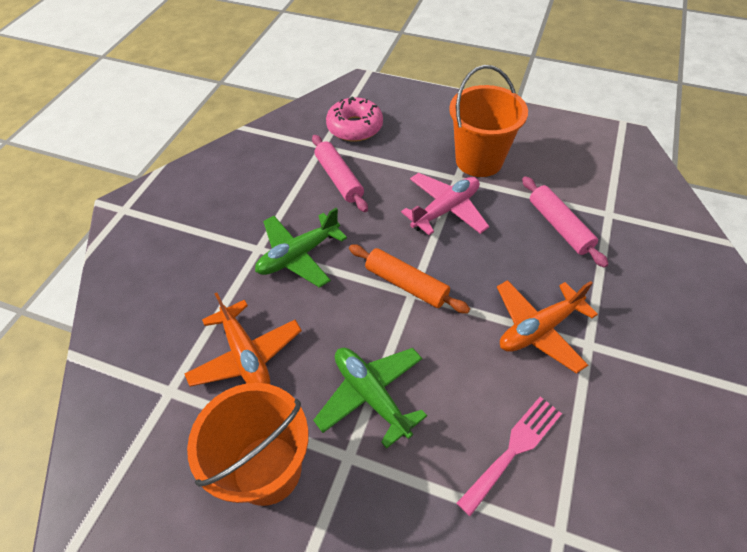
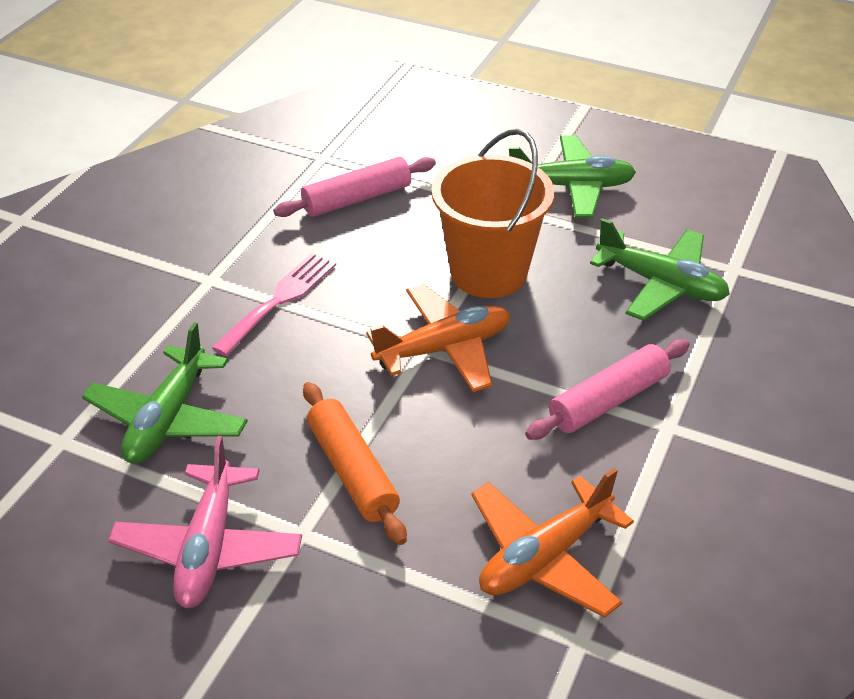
green plane: 2 -> 3
orange bucket: 2 -> 1
pink donut: 1 -> 0

